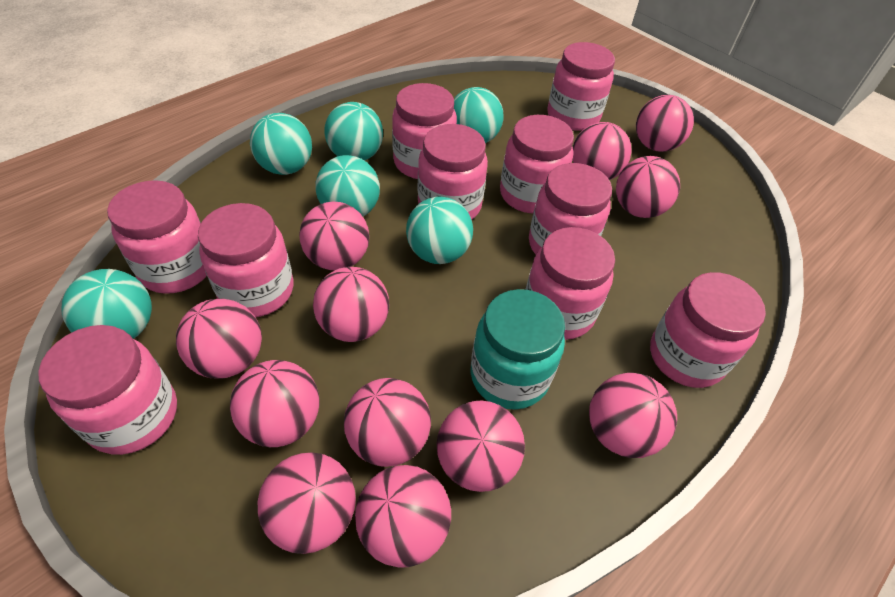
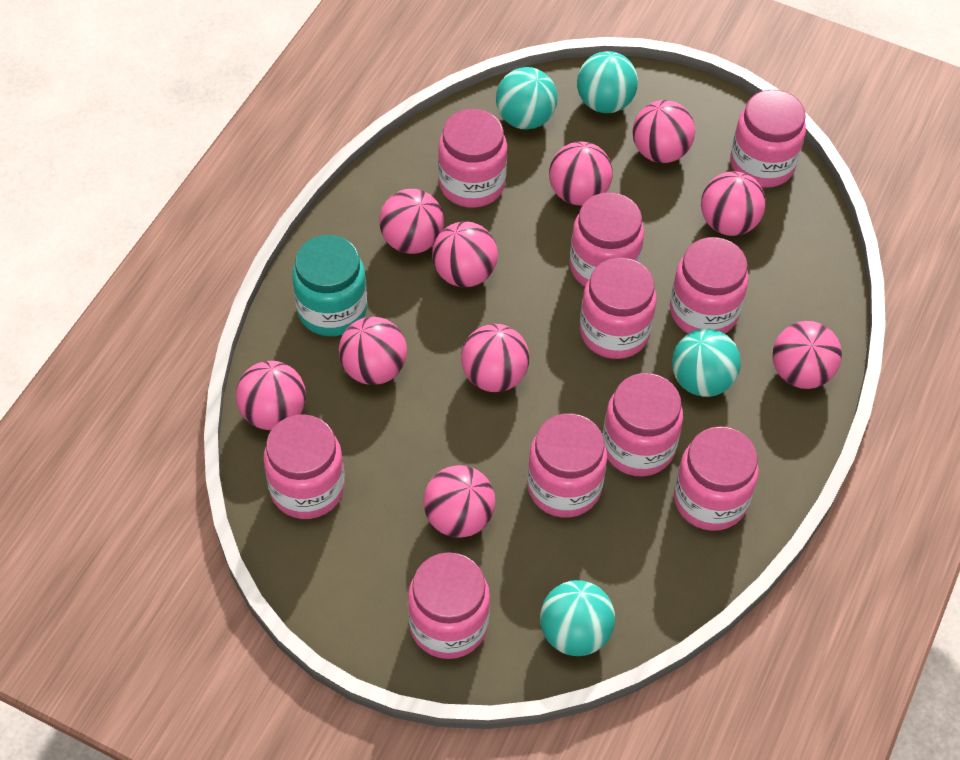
pink ball: 12 -> 10
turquoise ball: 6 -> 4

